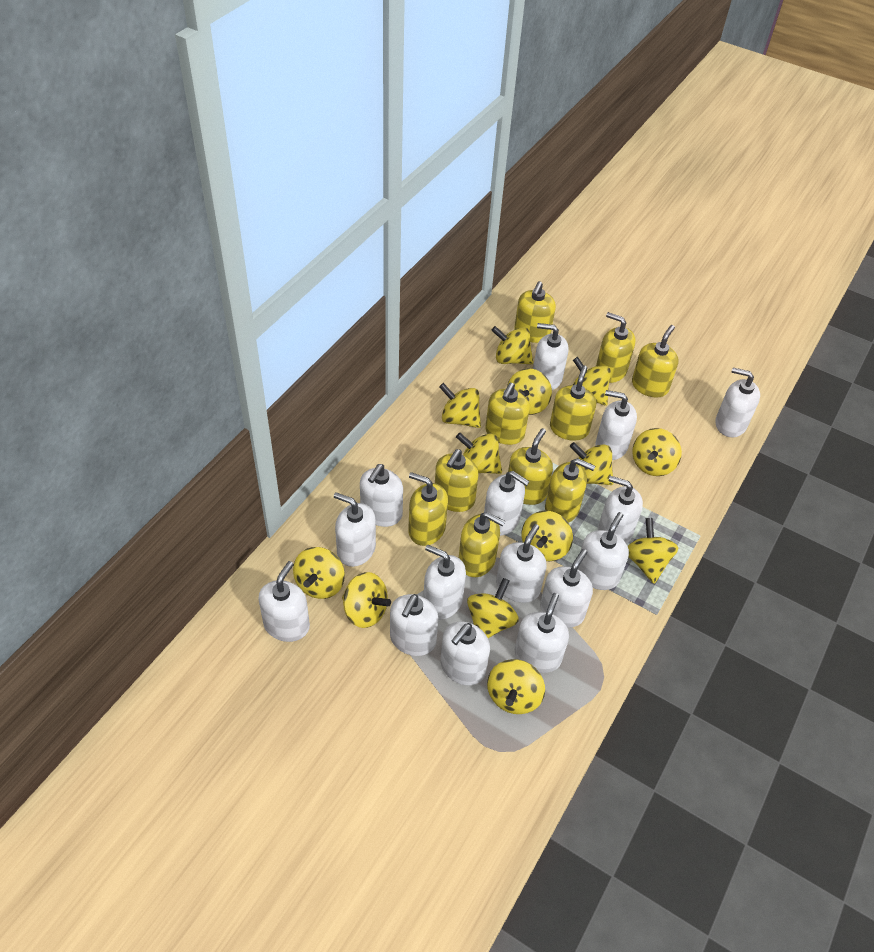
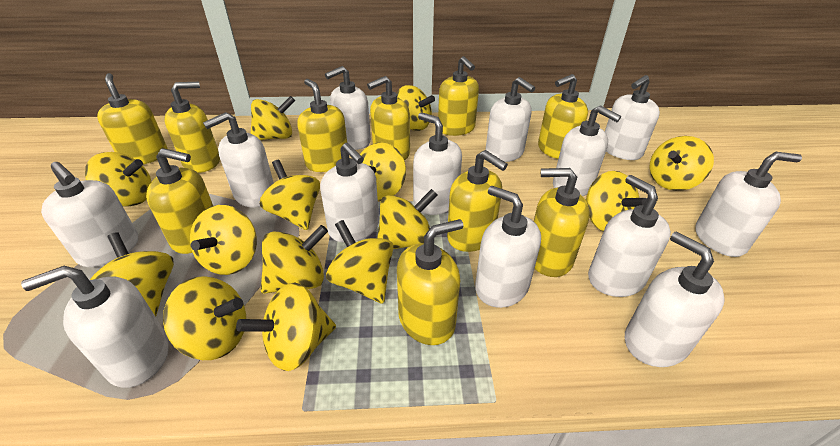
white soap dispenser: 15 -> 13
yellow spinning top: 13 -> 14

